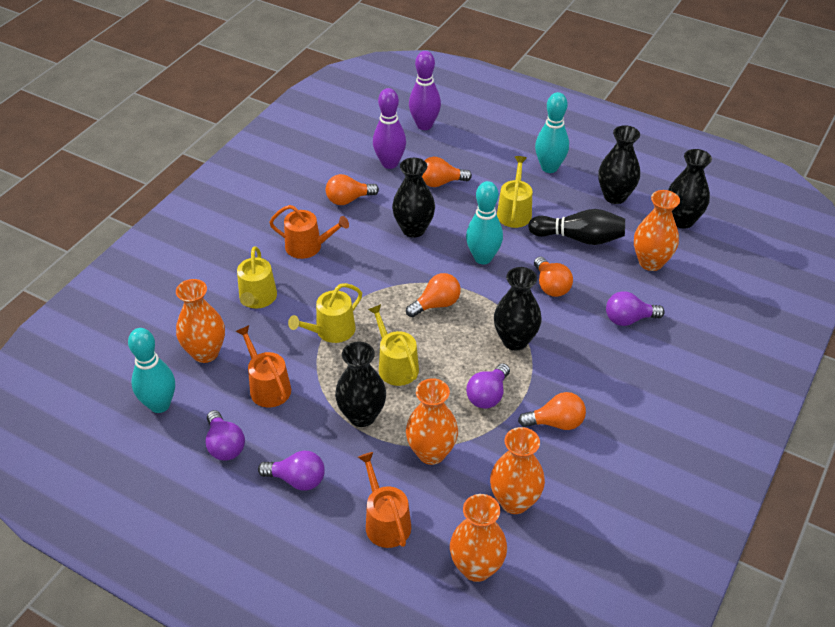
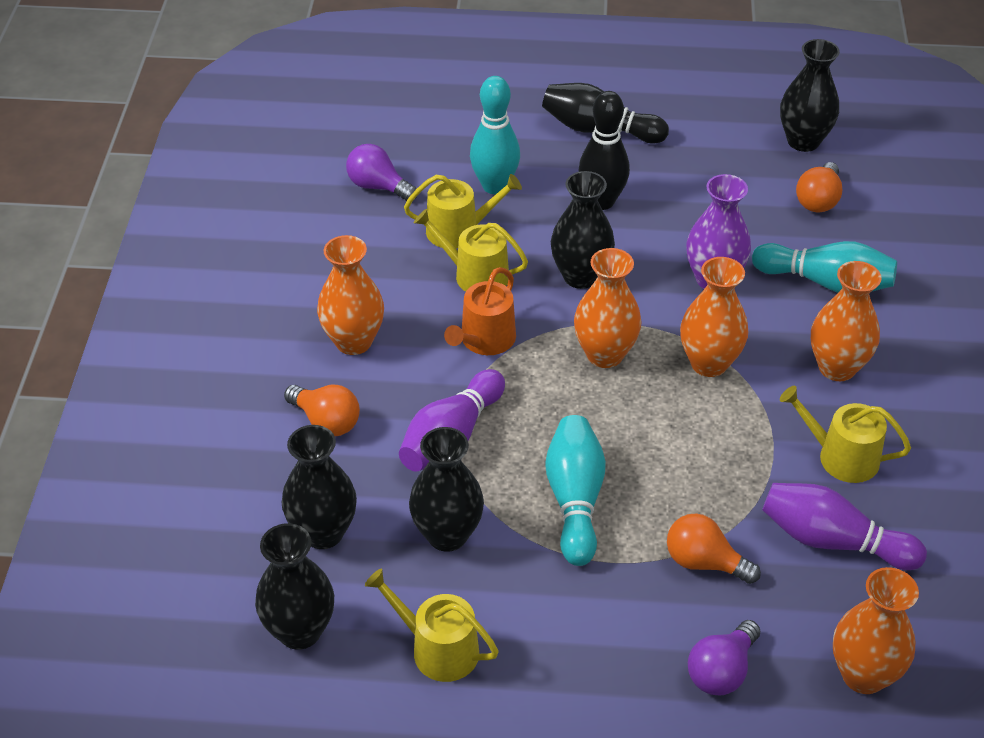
black bowling pin: 1 -> 2
orange light bulb: 5 -> 3
orange watering can: 3 -> 1
purple light bulb: 4 -> 2
purple vase: 0 -> 1

